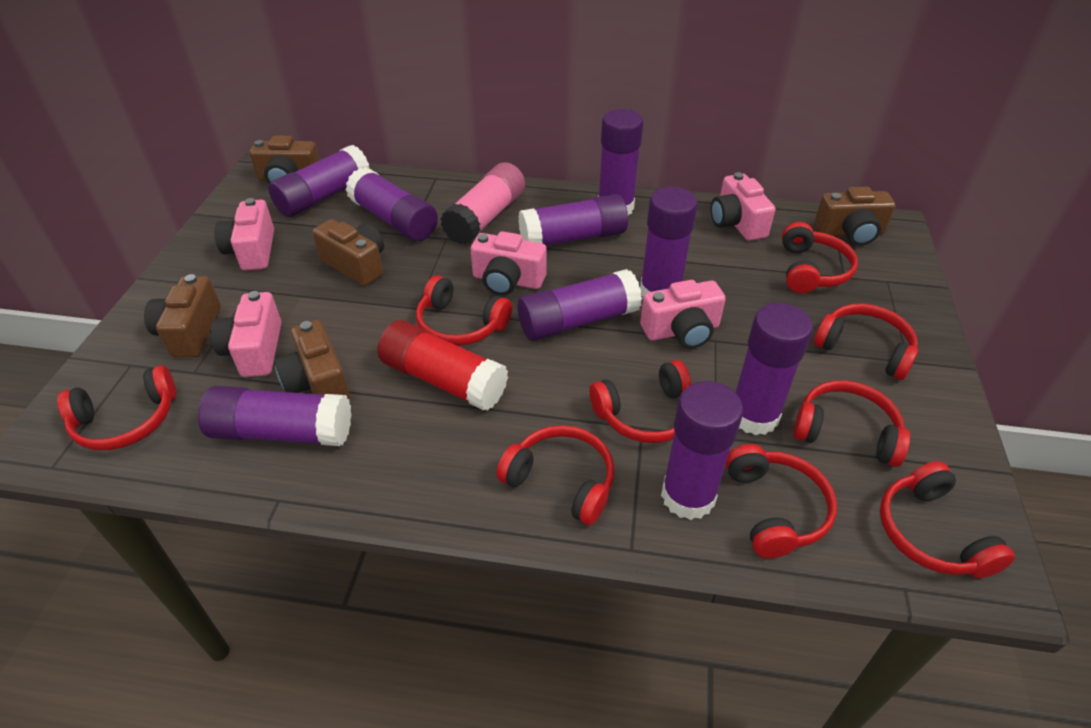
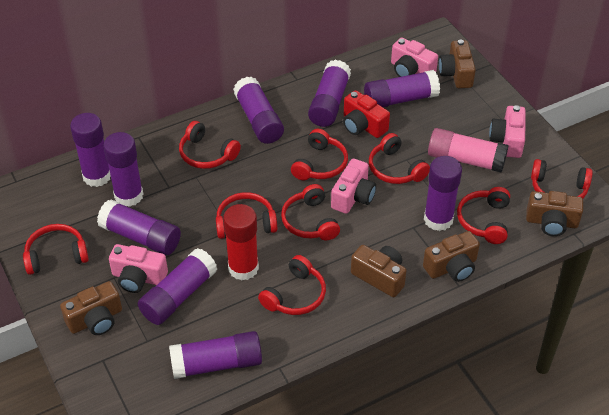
pink camera: 5 -> 4
red camera: 0 -> 1

